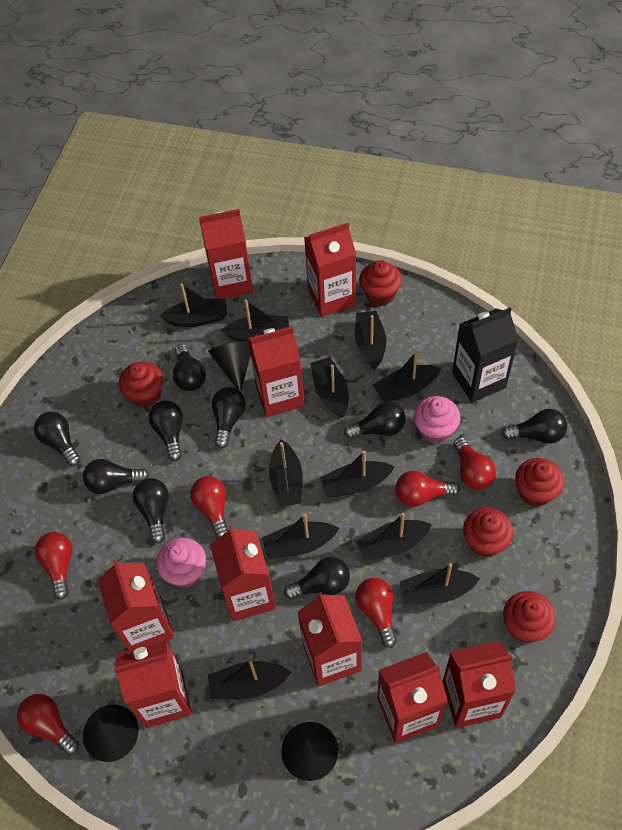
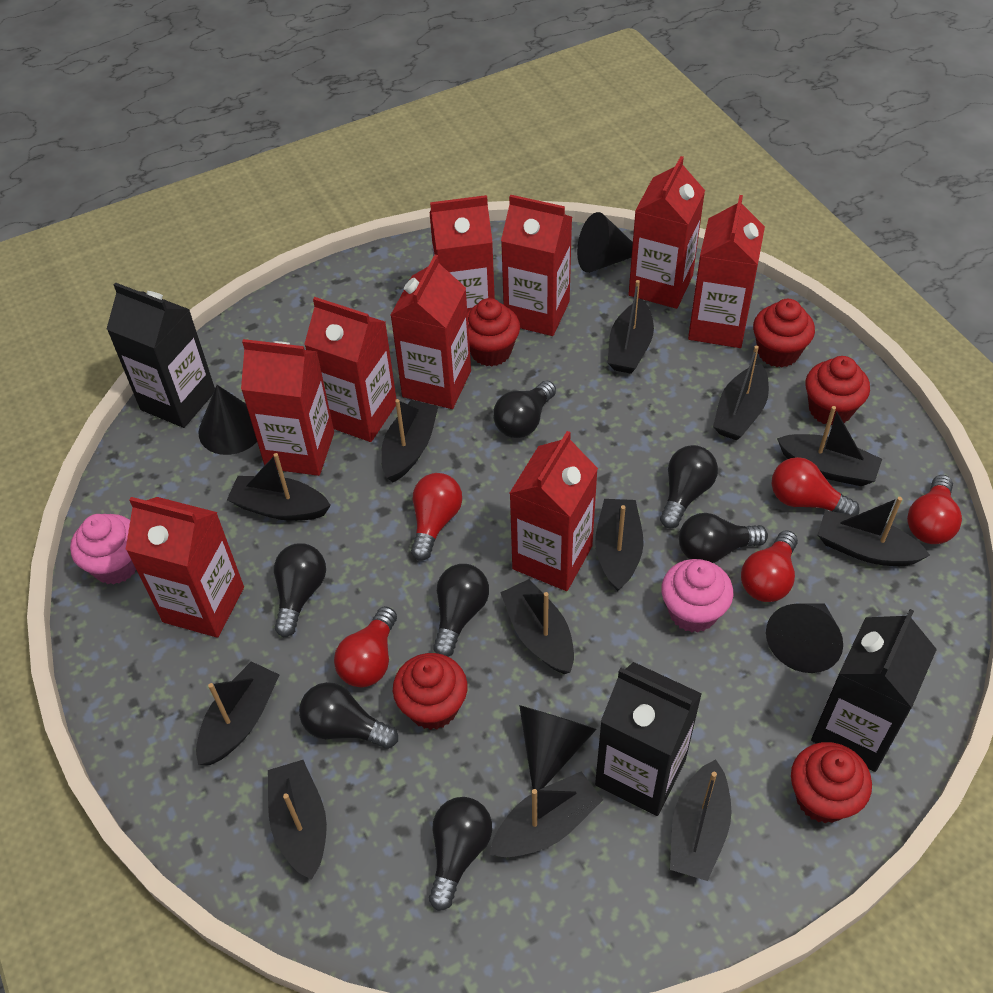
black boat: 11 -> 12
black carton: 1 -> 3
black cone: 3 -> 4
black light bulb: 9 -> 7
red light bulb: 6 -> 5

